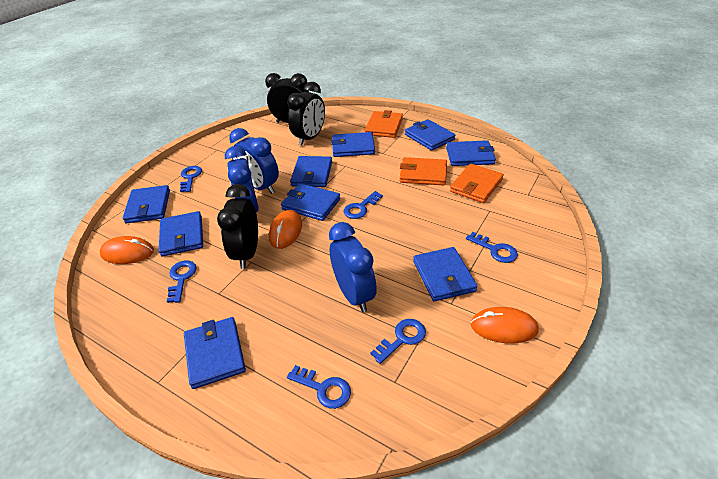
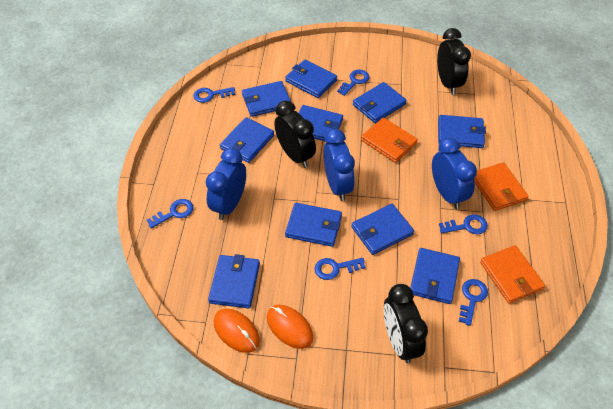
blue wallet: 9 -> 10
orange mouse: 3 -> 2

